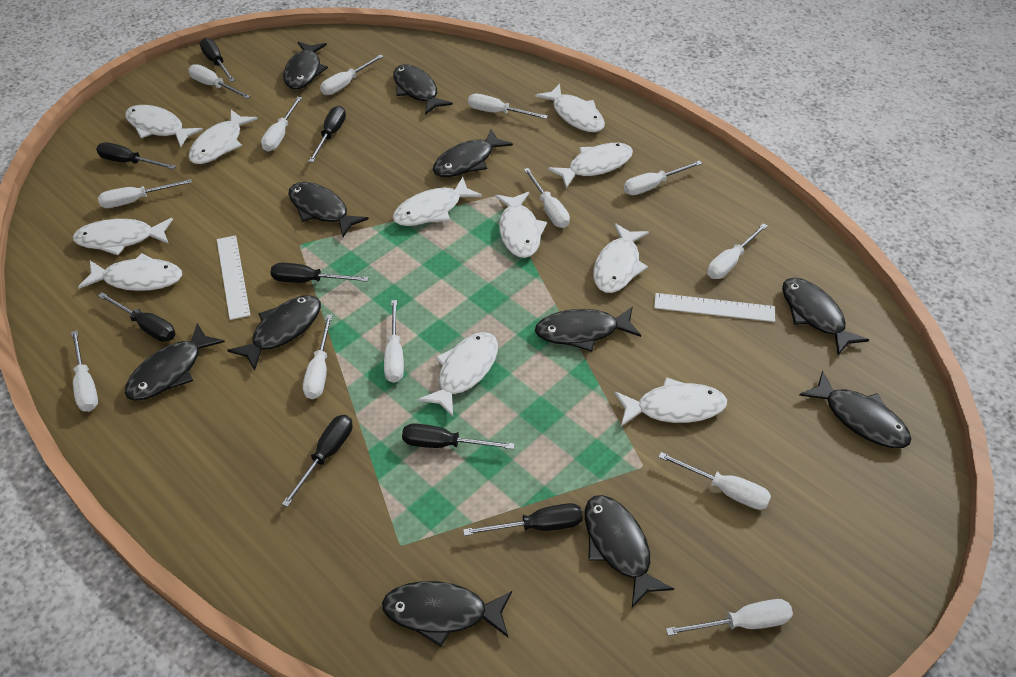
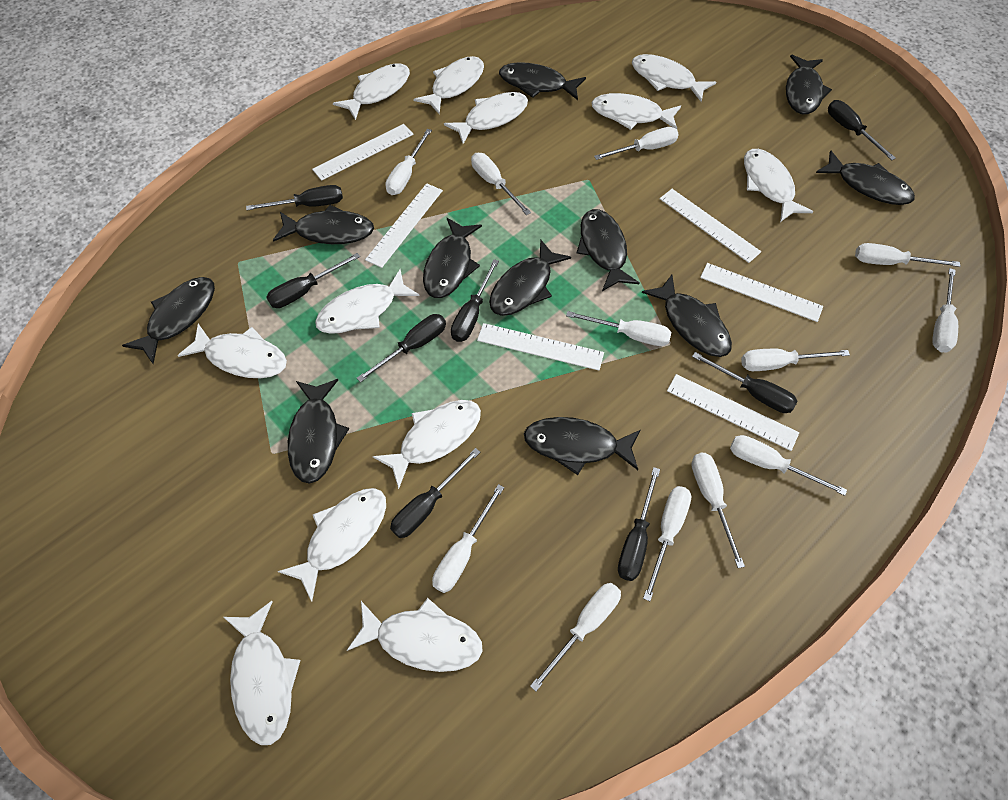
white fish: 11 -> 12
white ruler: 2 -> 6
white screwdriver: 13 -> 12

